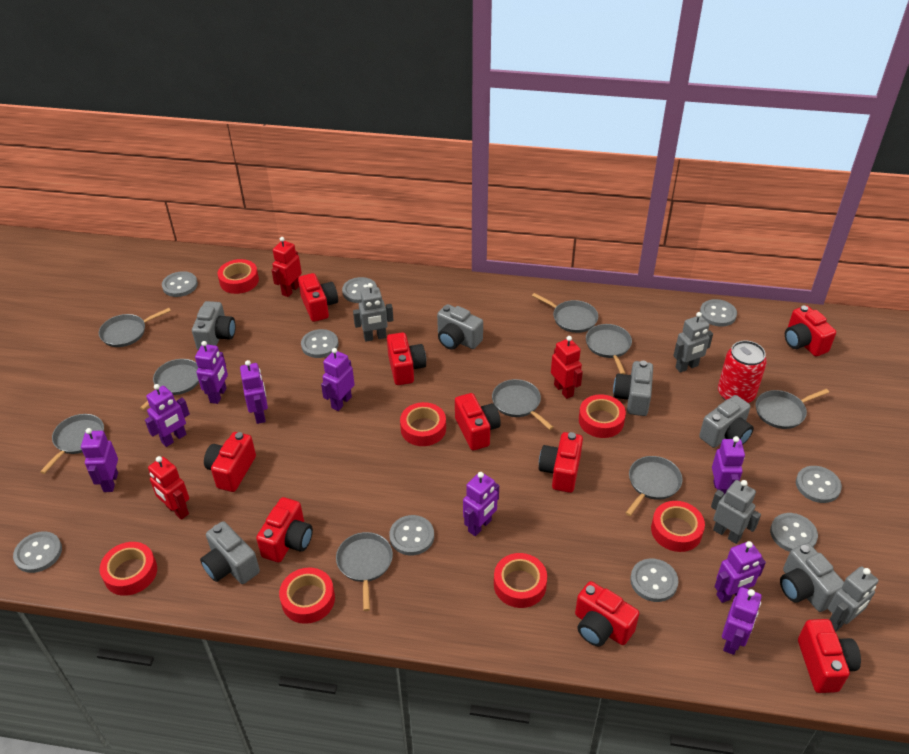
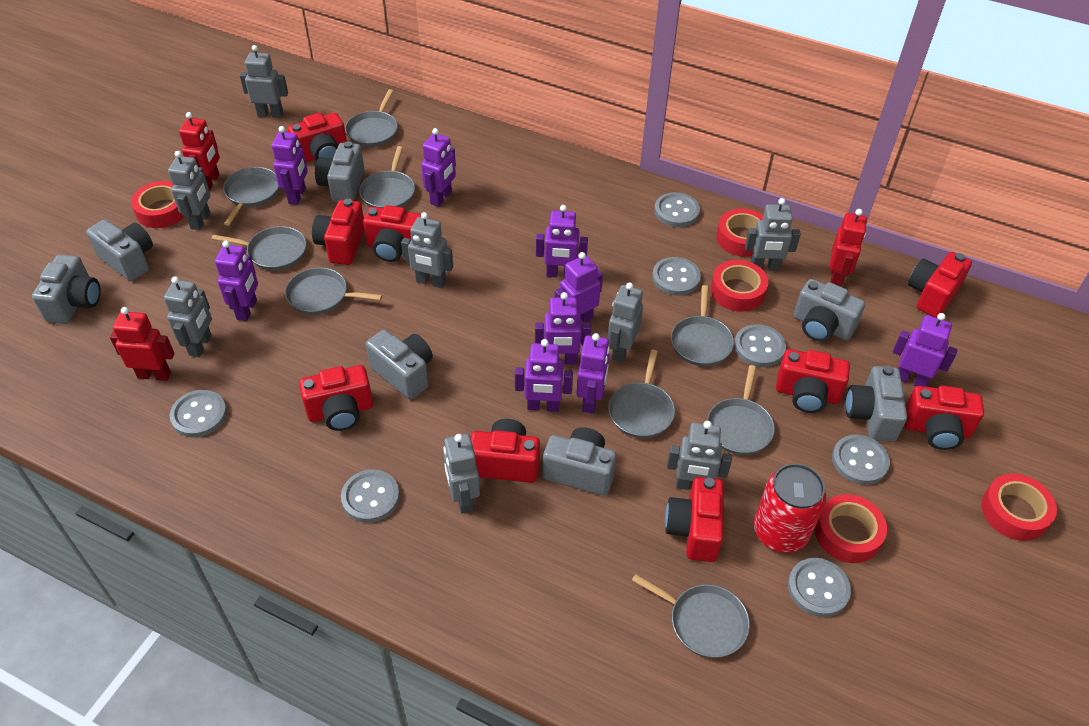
grey button: 9 -> 7
grey camera: 6 -> 7
grey robot: 4 -> 8
red tape: 7 -> 5

